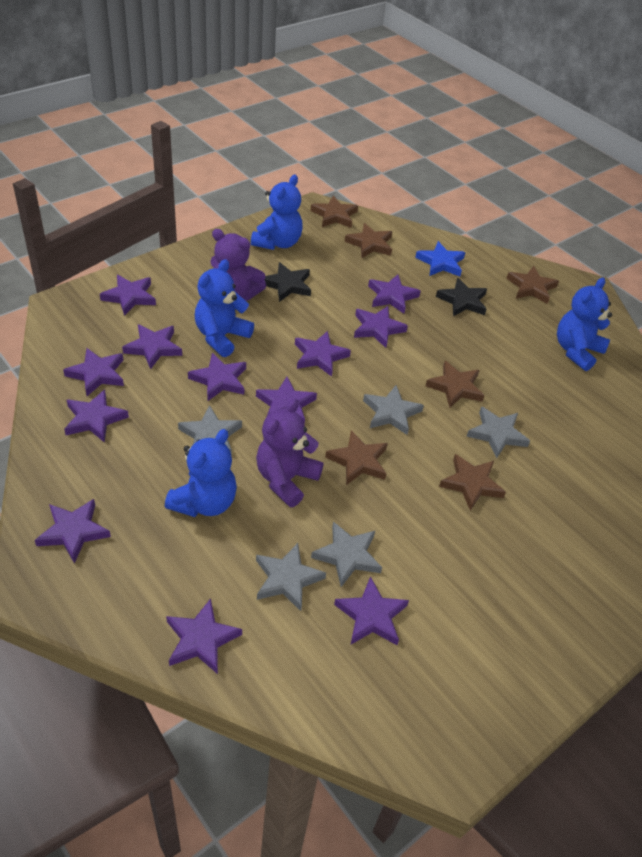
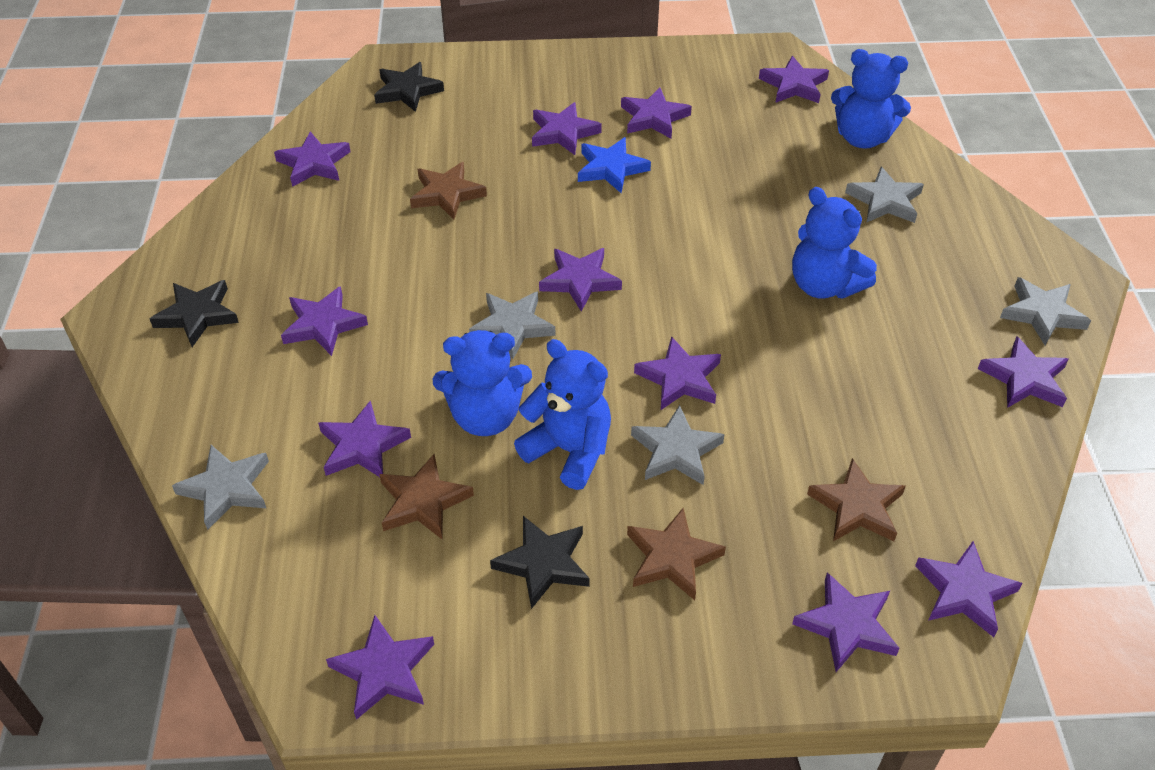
black star: 2 -> 3
brown star: 6 -> 4
purple teddy bear: 2 -> 0

